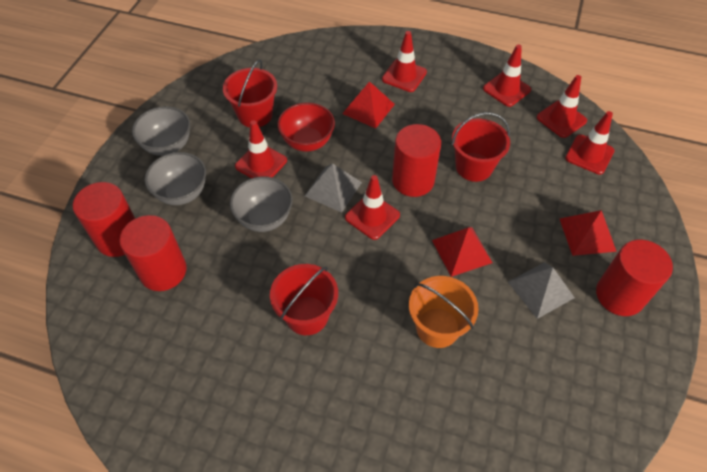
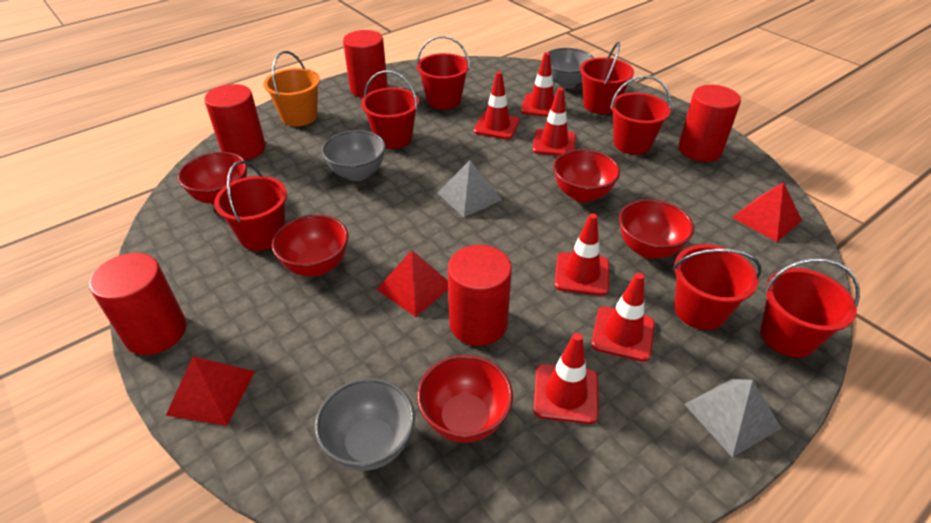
red bowl: 1 -> 5
red bucket: 3 -> 7
red cylinder: 4 -> 5

